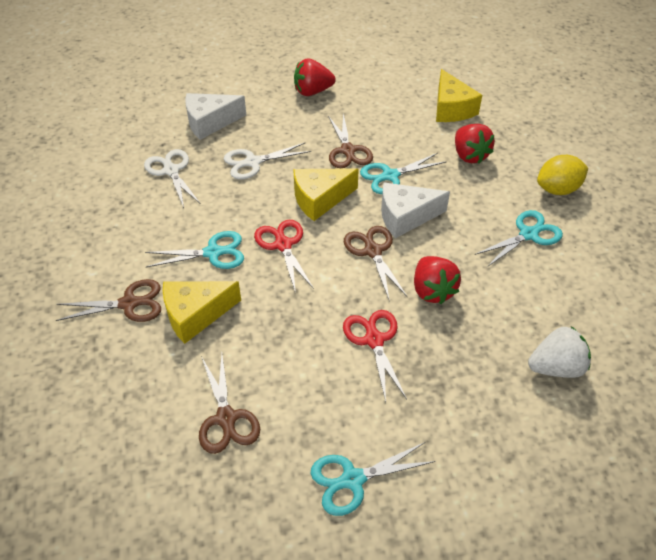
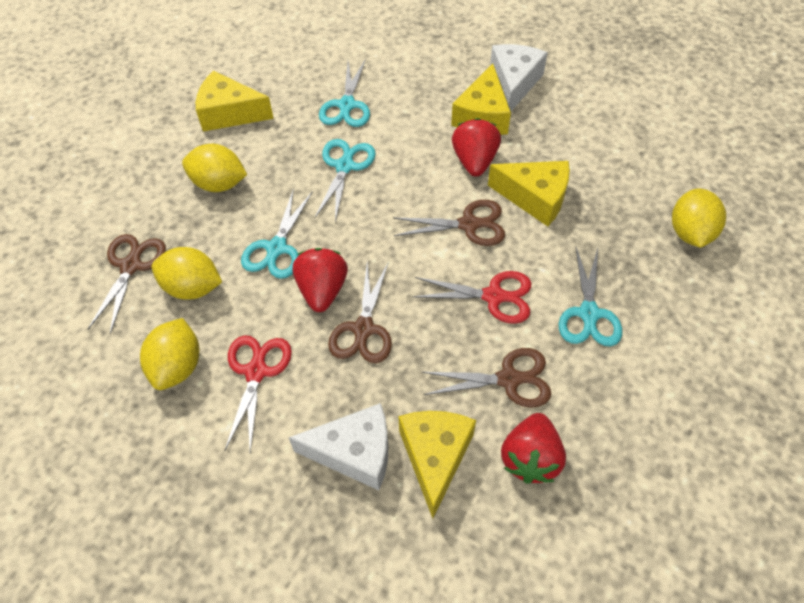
white scissors: 2 -> 0
white strawberry: 1 -> 0
yellow cheese: 3 -> 4
yellow lemon: 1 -> 4

